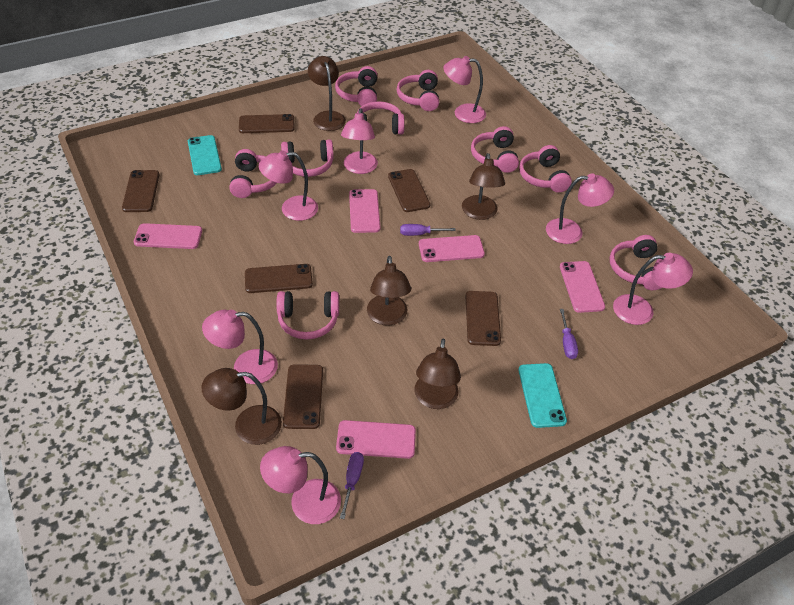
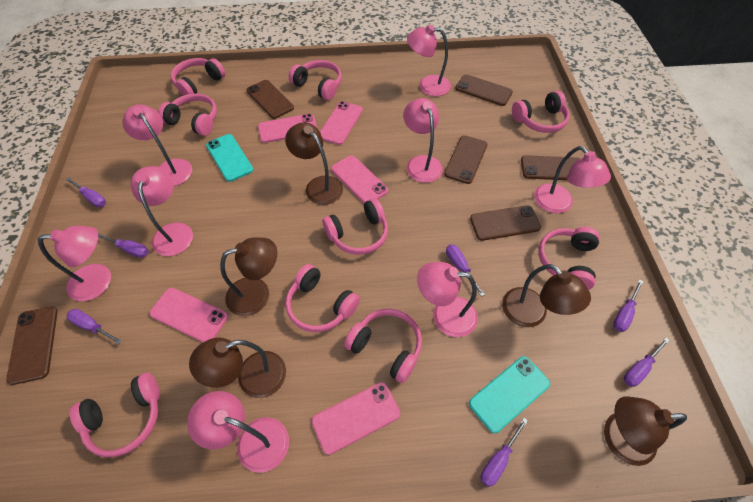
pink lamp: 7 -> 8
purple screwdriver: 3 -> 7

